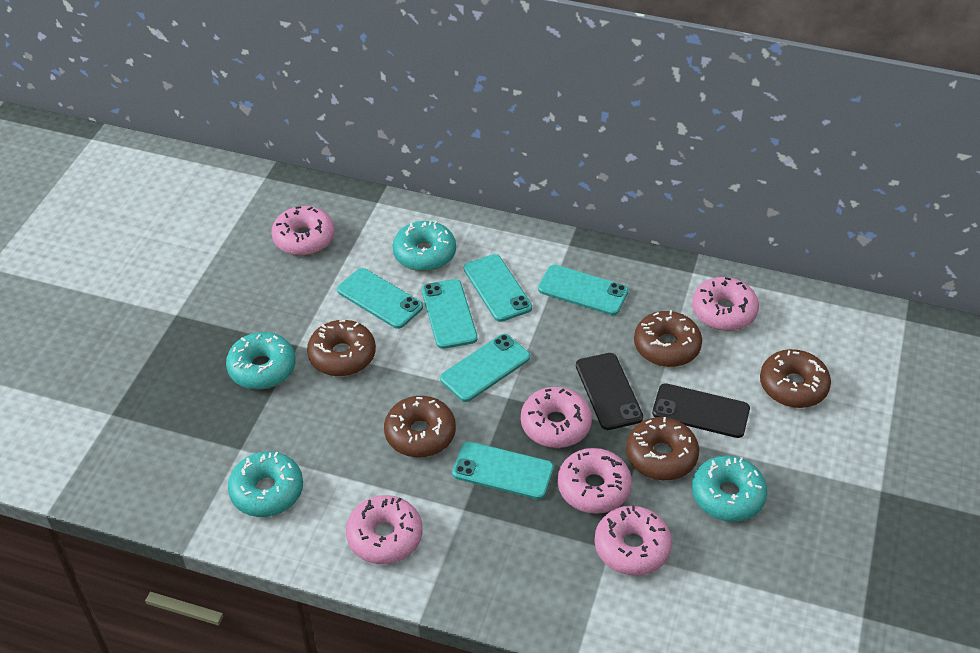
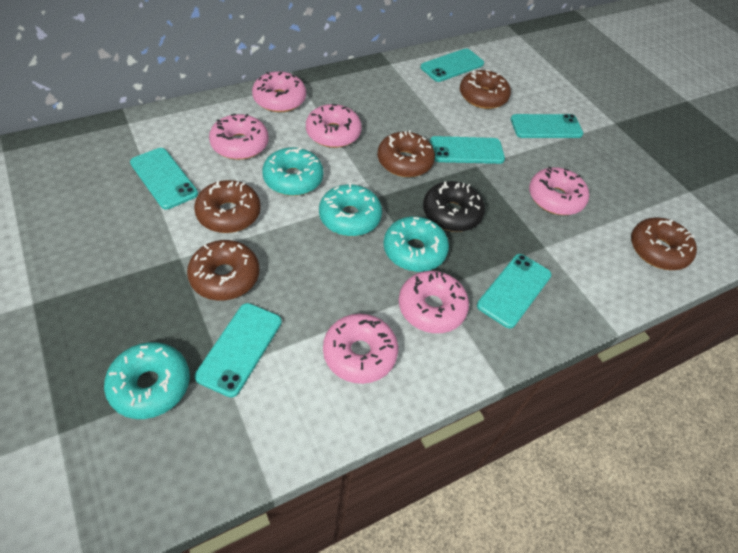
black donut: 0 -> 1
black phone: 2 -> 0

